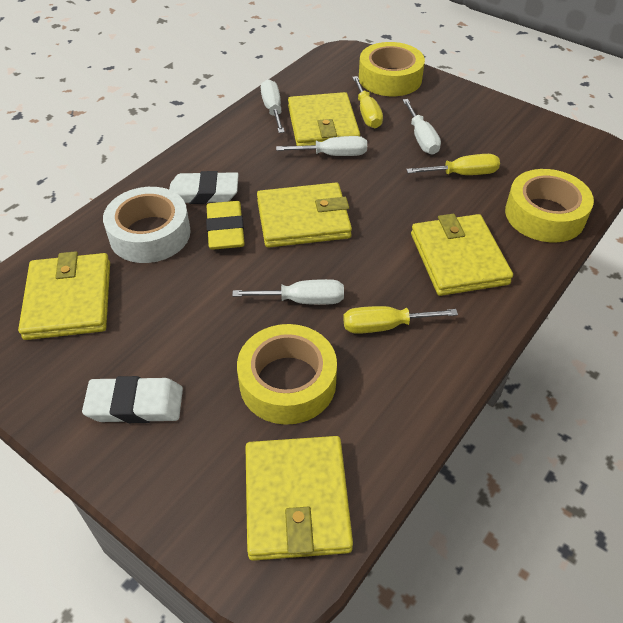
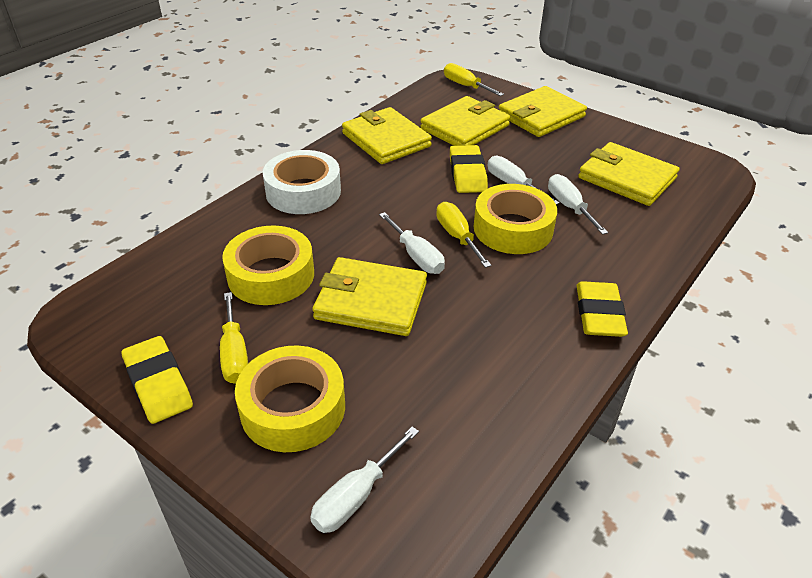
white eraser: 2 -> 0
yellow eraser: 1 -> 3

